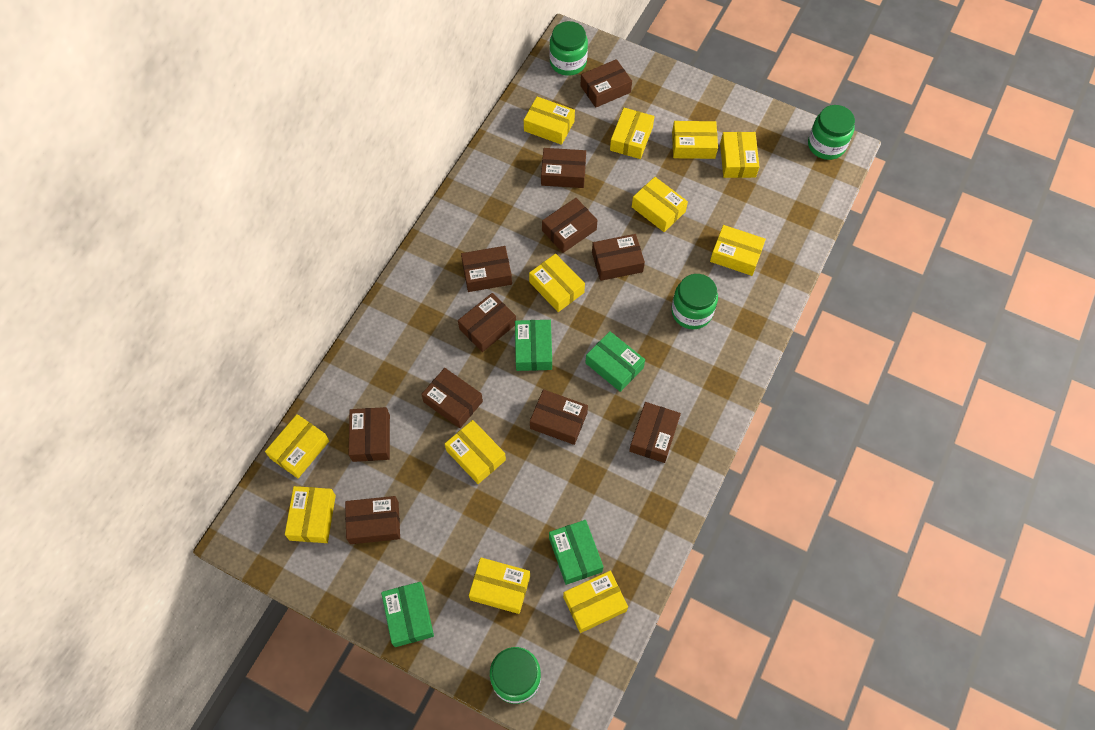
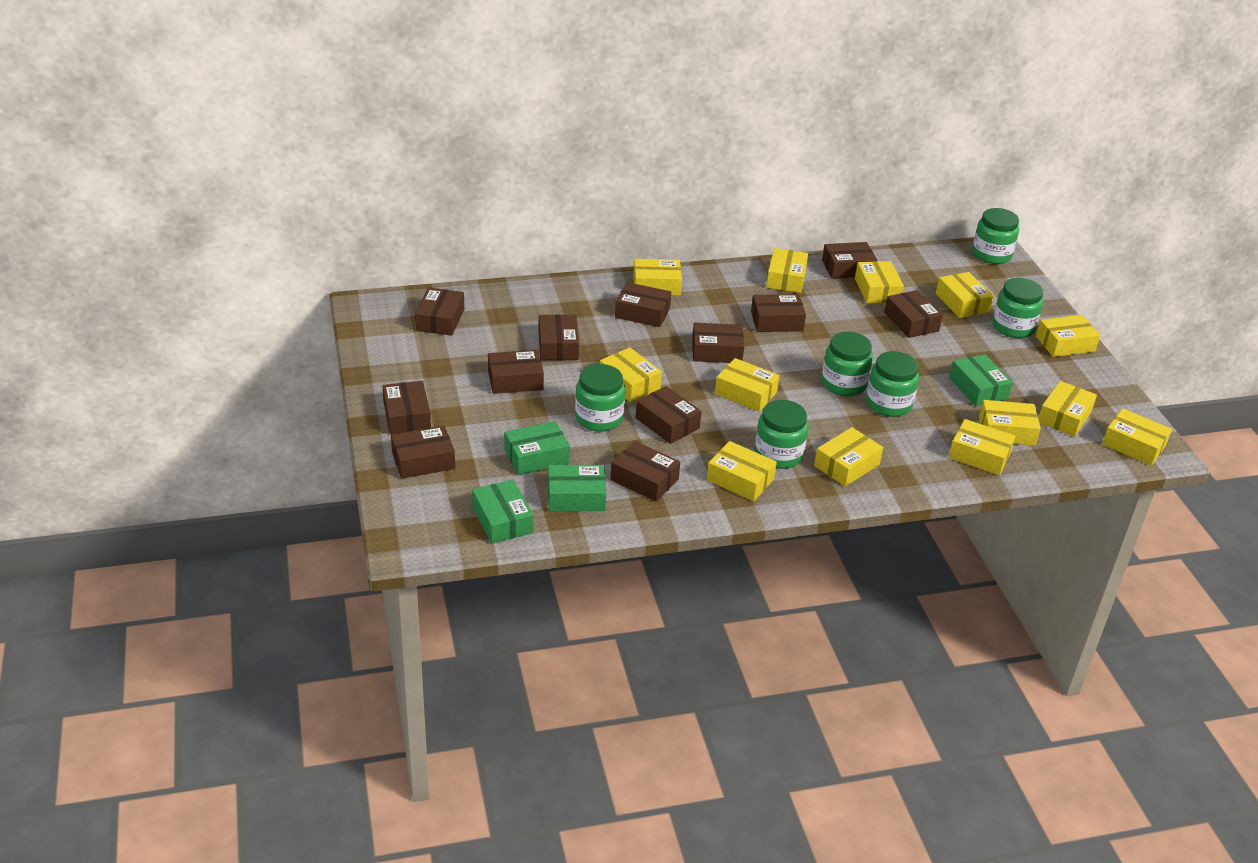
brown box: 11 -> 12
green jar: 4 -> 6
yellow box: 12 -> 13

